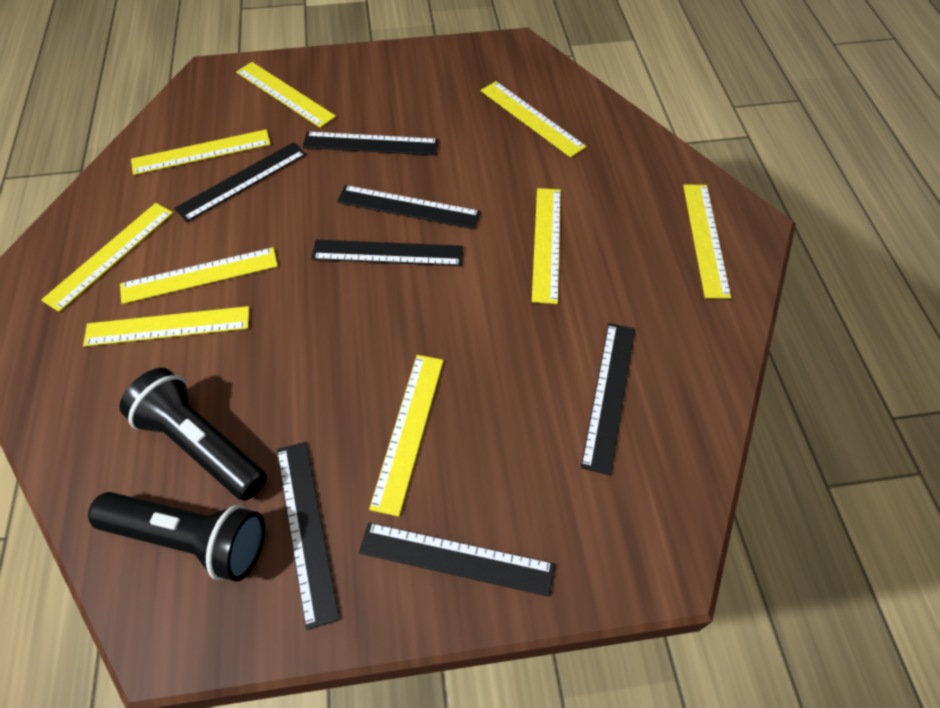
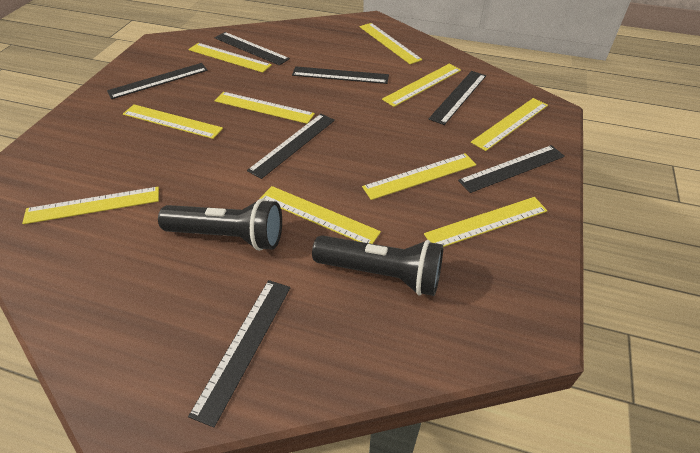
yellow ruler: 9 -> 10

